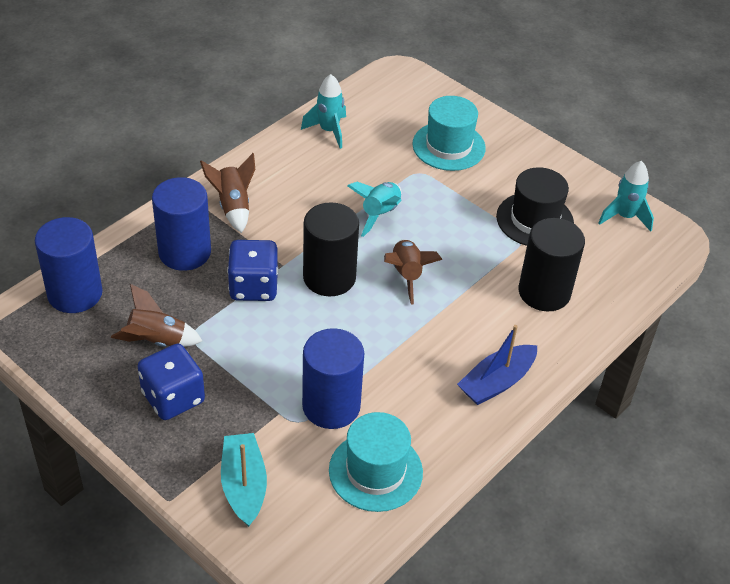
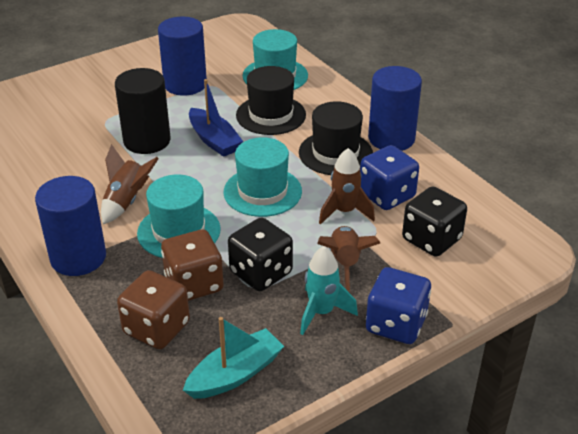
black cylinder: 2 -> 1
black dice: 0 -> 2
black hat: 1 -> 2
brown dice: 0 -> 2
turquoise hat: 2 -> 3
turquoise rocket: 3 -> 1

